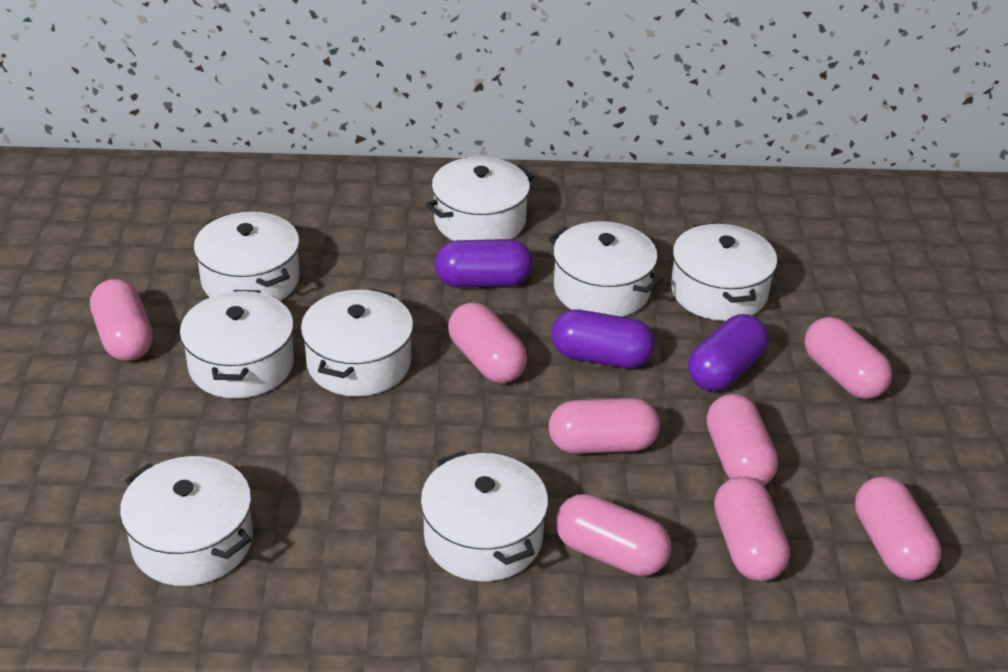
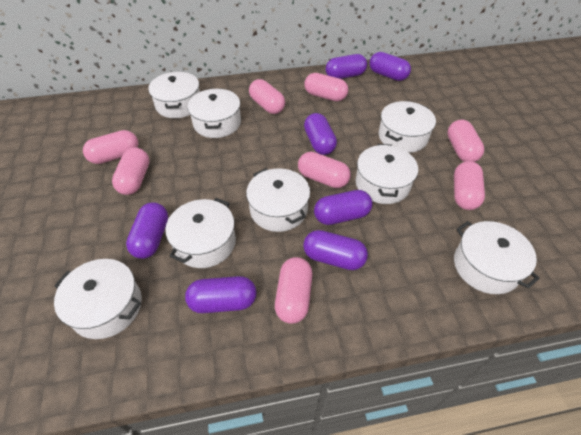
purple capsule: 3 -> 7

